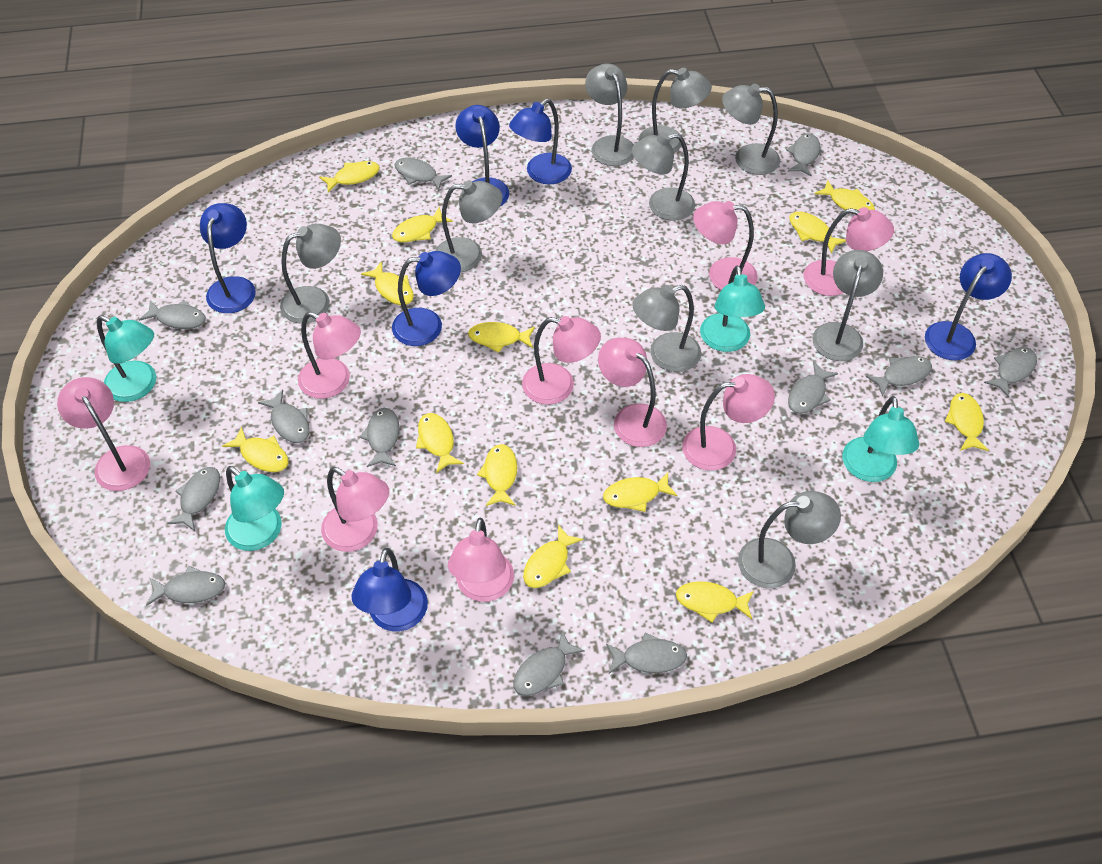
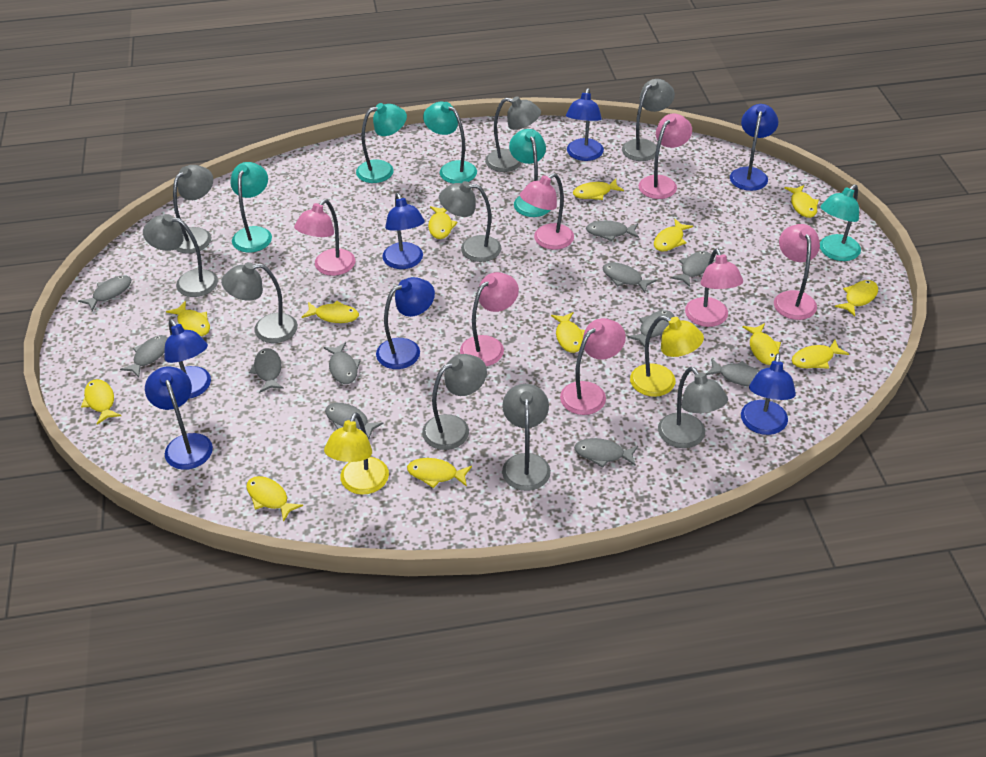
blue lamp: 6 -> 7
grey fish: 12 -> 11
pink lamp: 9 -> 7
turquoise lamp: 4 -> 5
yellow lamp: 0 -> 2

